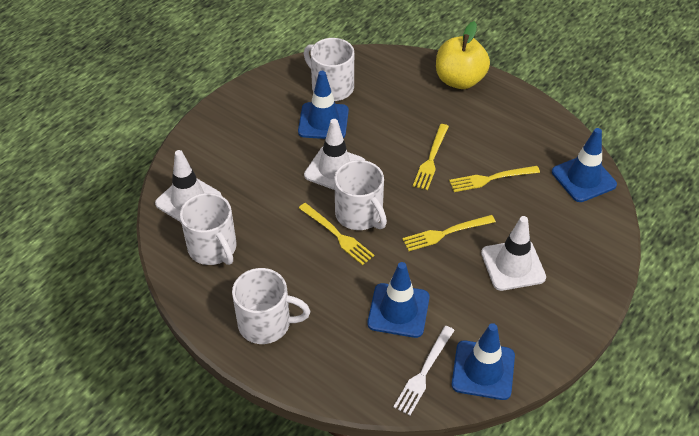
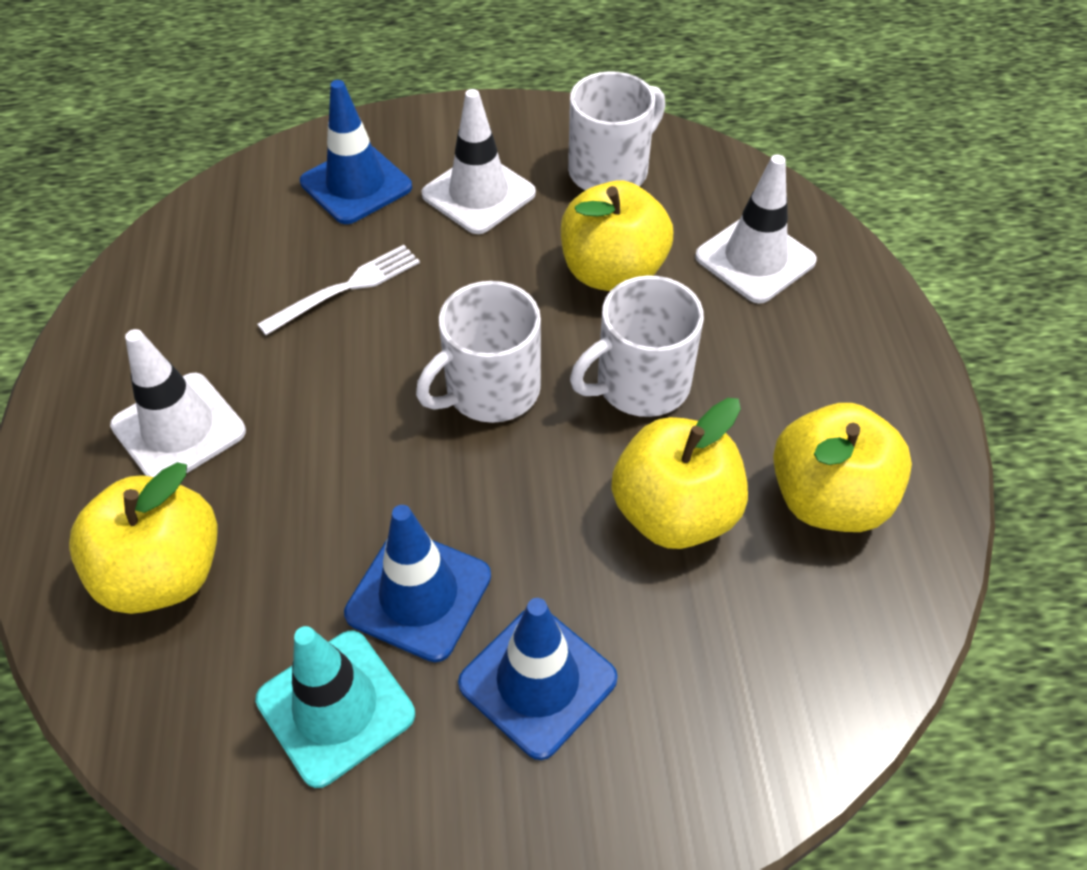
blue traffic cone: 4 -> 3
turquoise traffic cone: 0 -> 1
white mug: 4 -> 3
yellow apple: 1 -> 4
yellow fork: 4 -> 0

